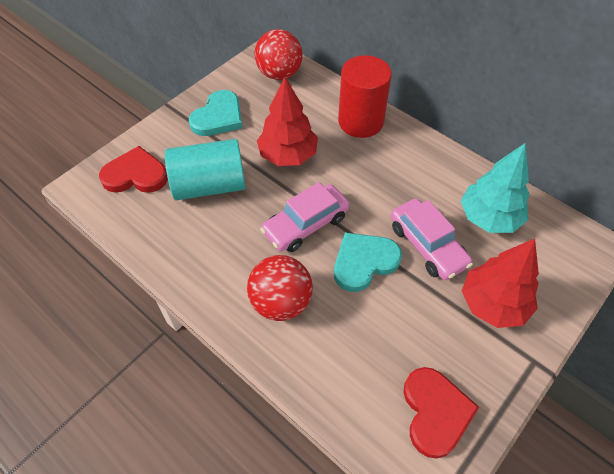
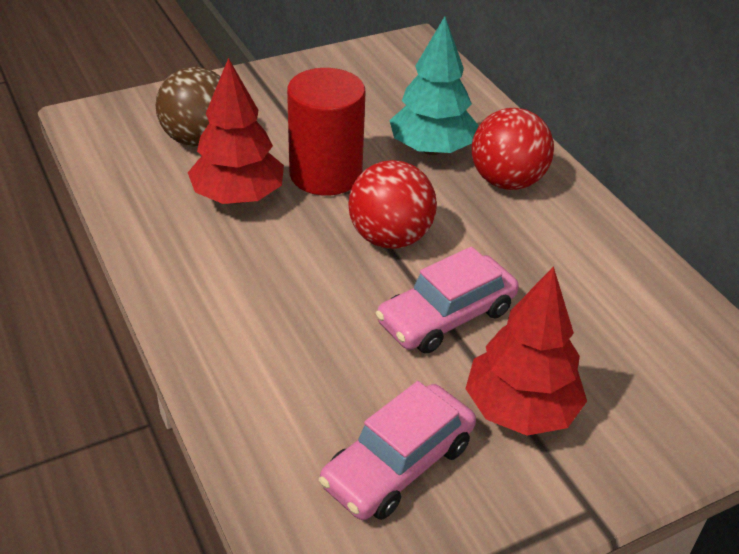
brown ball: 0 -> 1
red heart: 2 -> 0
turquoise cylinder: 1 -> 0
turquoise heart: 2 -> 0

